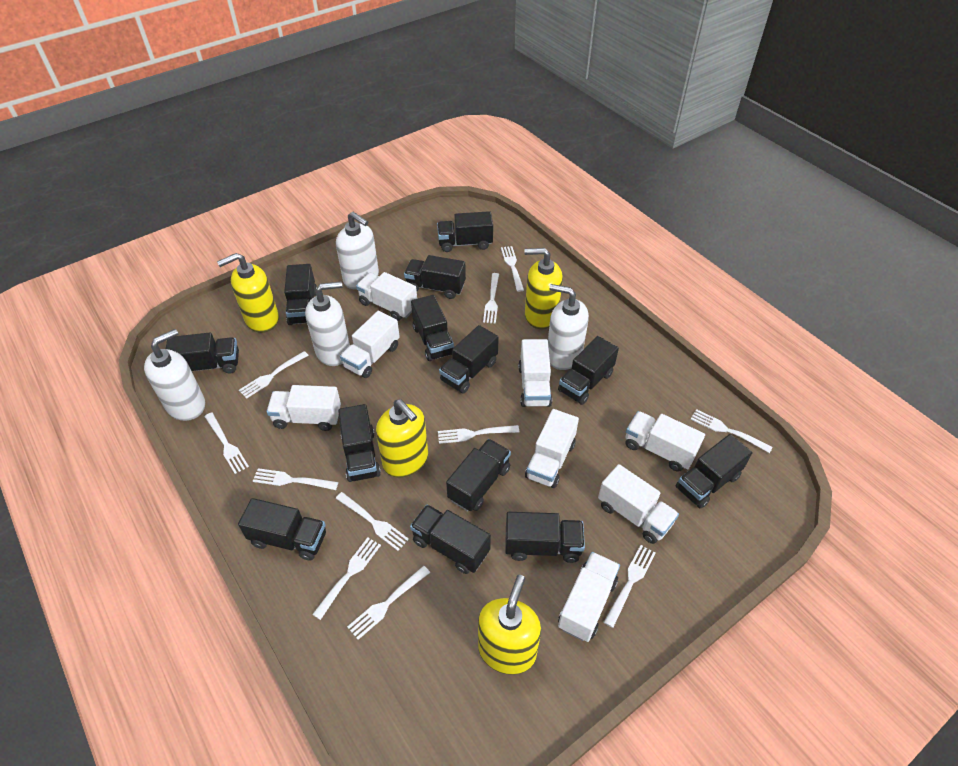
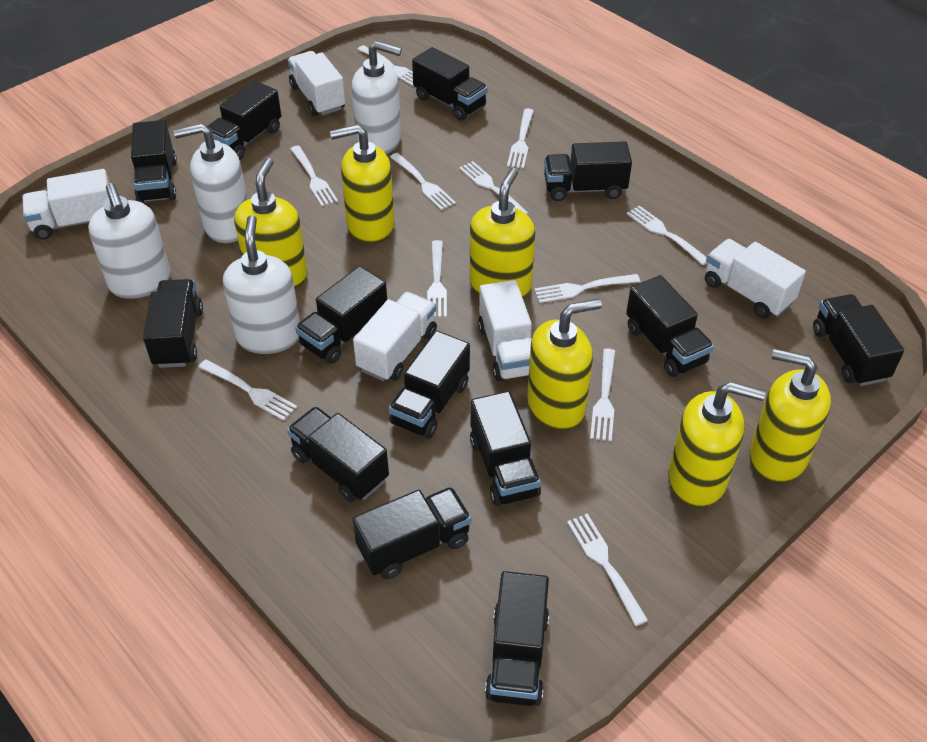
white truck: 8 -> 5
yellow soap dispenser: 4 -> 6

